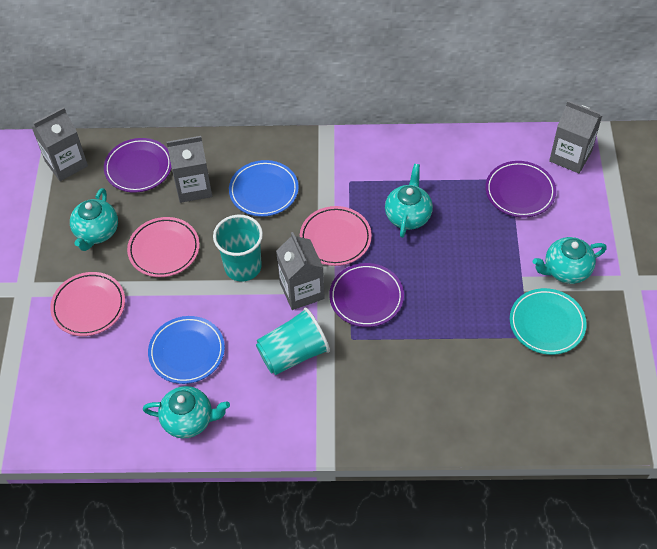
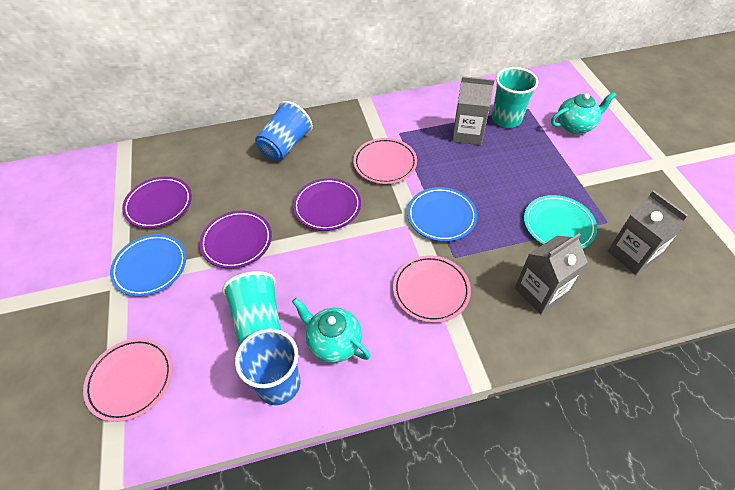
blue cup: 0 -> 2
grey carton: 4 -> 3
turquoise teapot: 4 -> 2

